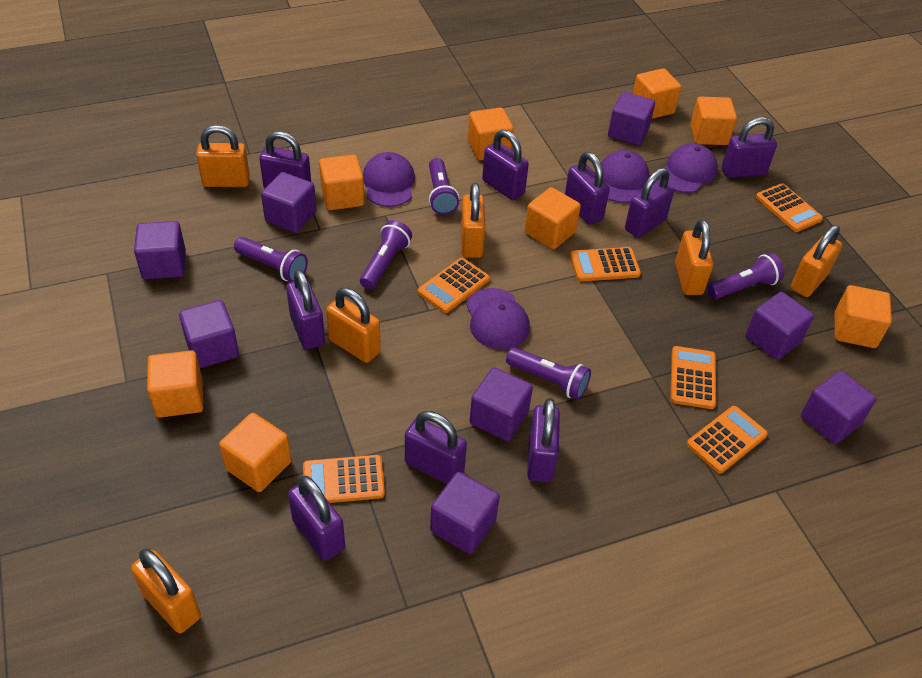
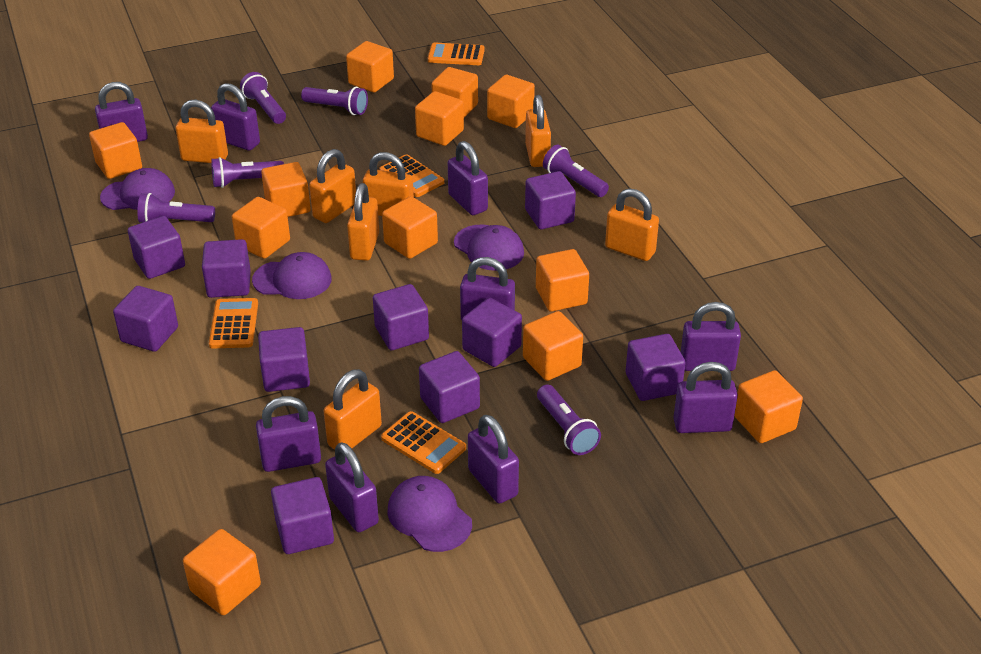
orange calculator: 6 -> 4
orange cube: 8 -> 12
orange padlock: 6 -> 7
purple cube: 8 -> 10
purple flashlight: 5 -> 6

